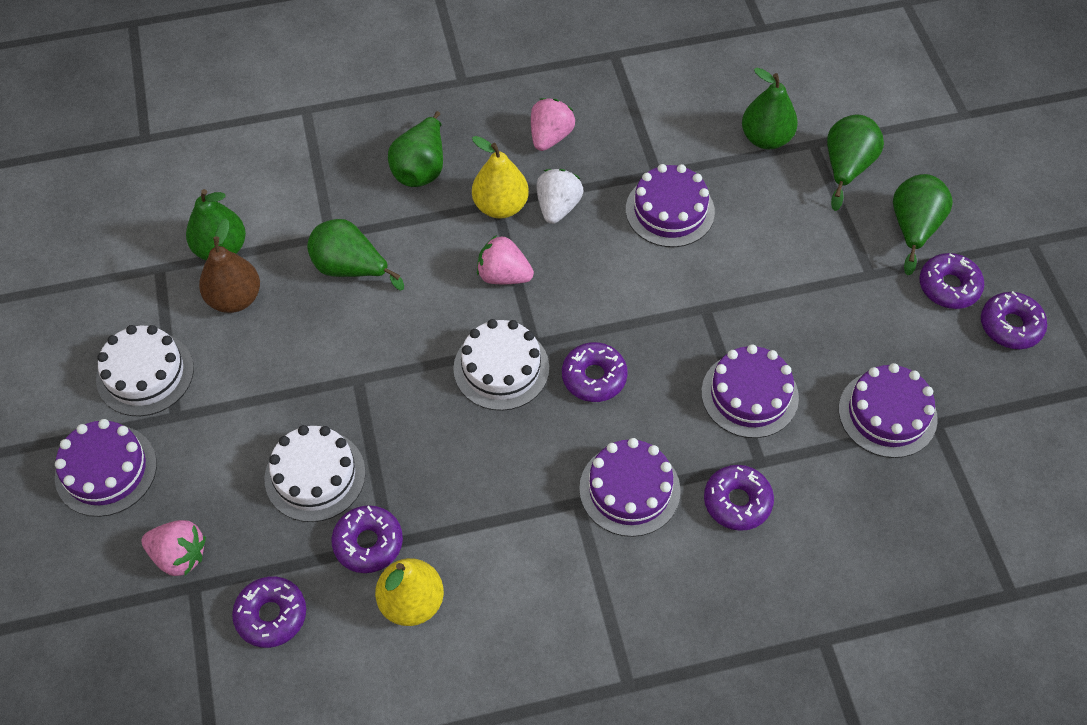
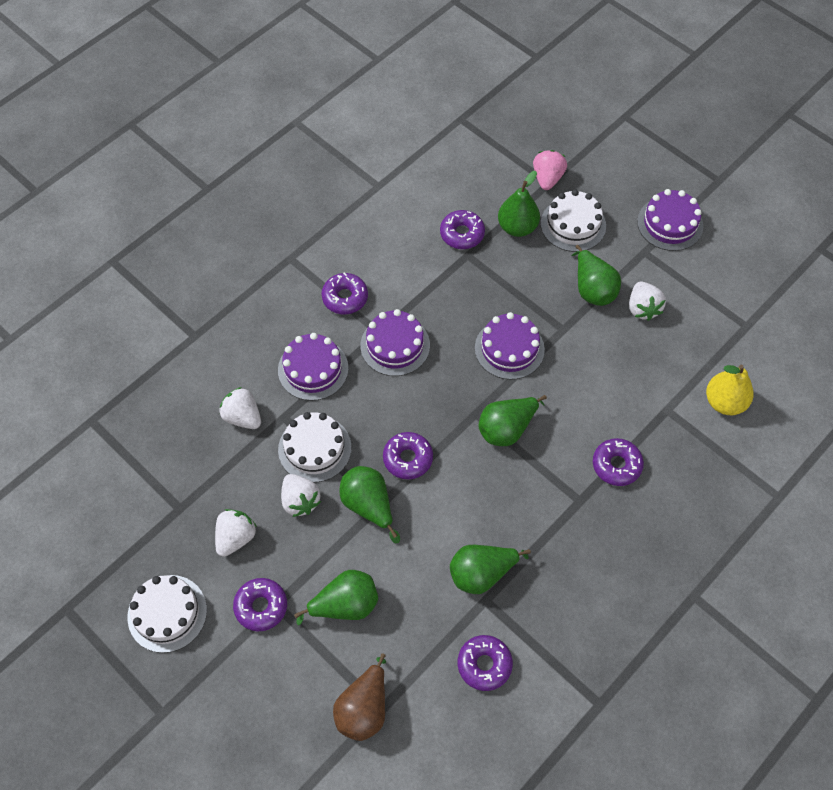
pink strawberry: 3 -> 1
purple cake: 5 -> 4
white strawberry: 1 -> 4
yellow pear: 2 -> 1

